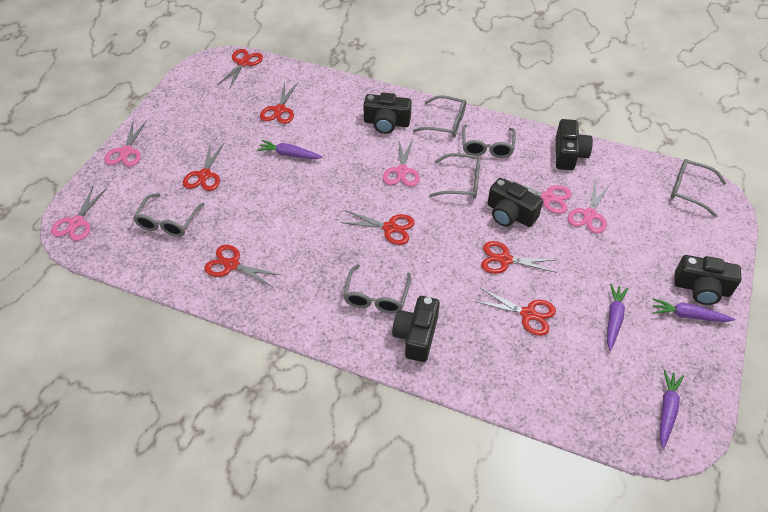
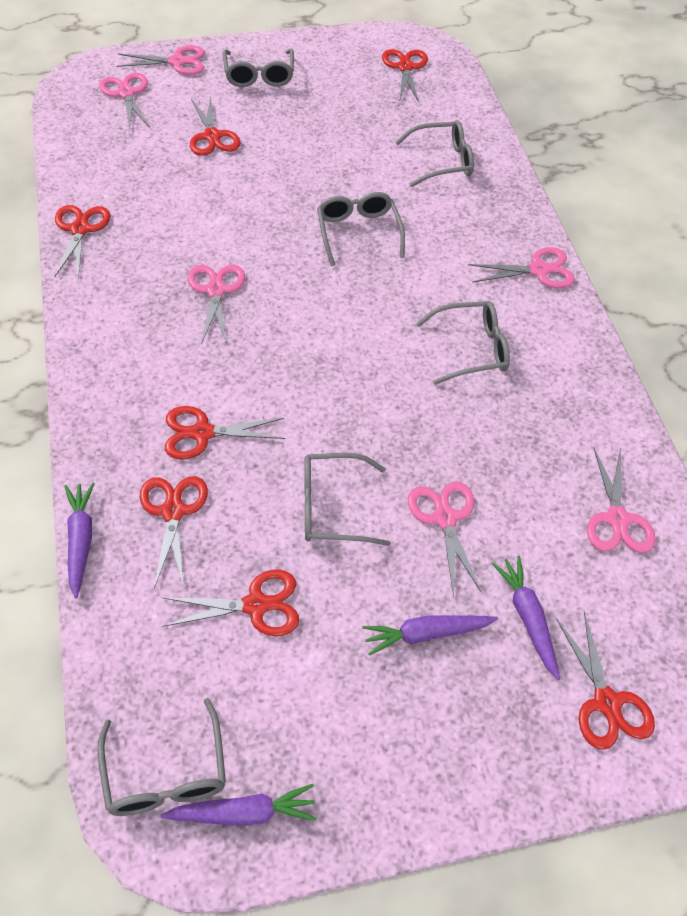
black camera: 5 -> 0
pink scissors: 5 -> 6

